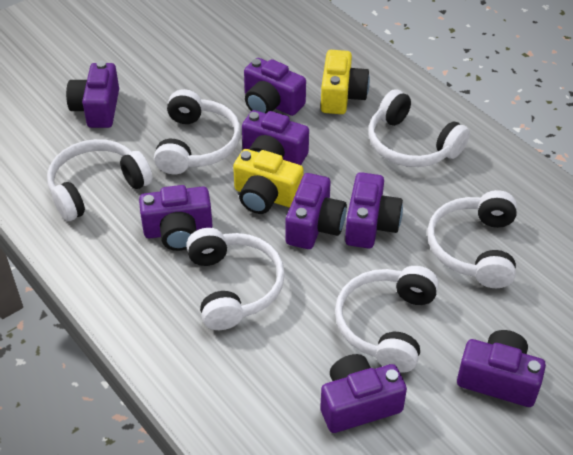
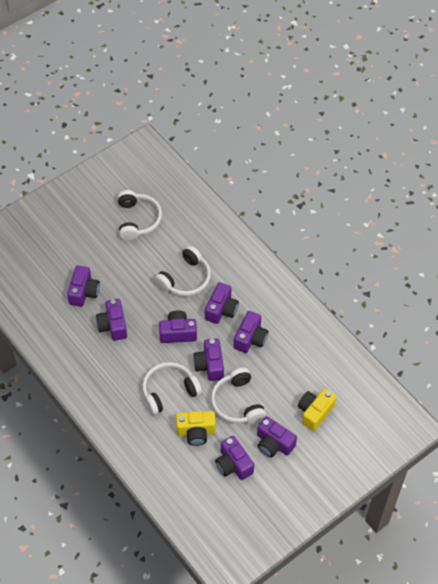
white headphones: 6 -> 4

